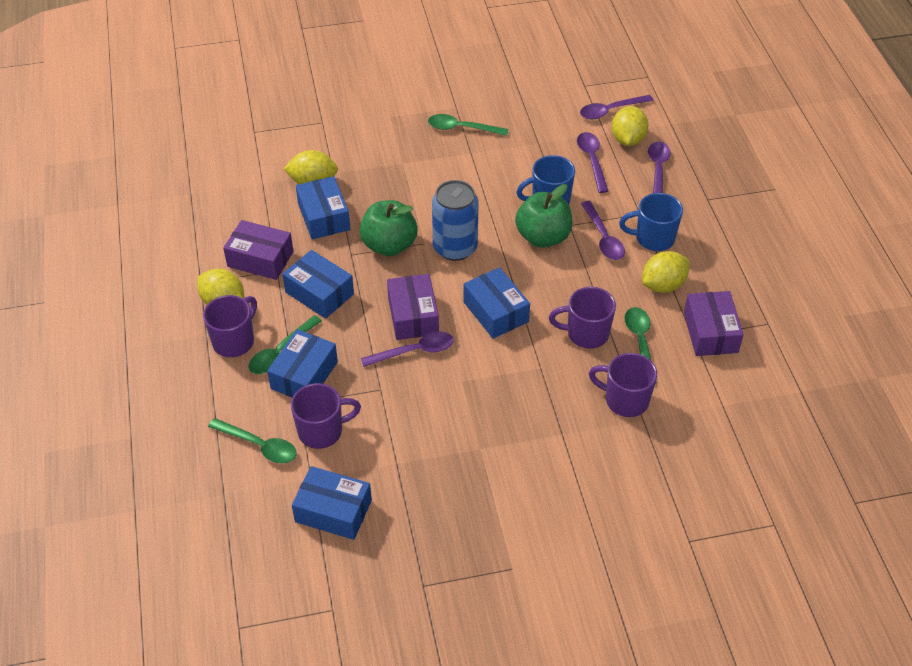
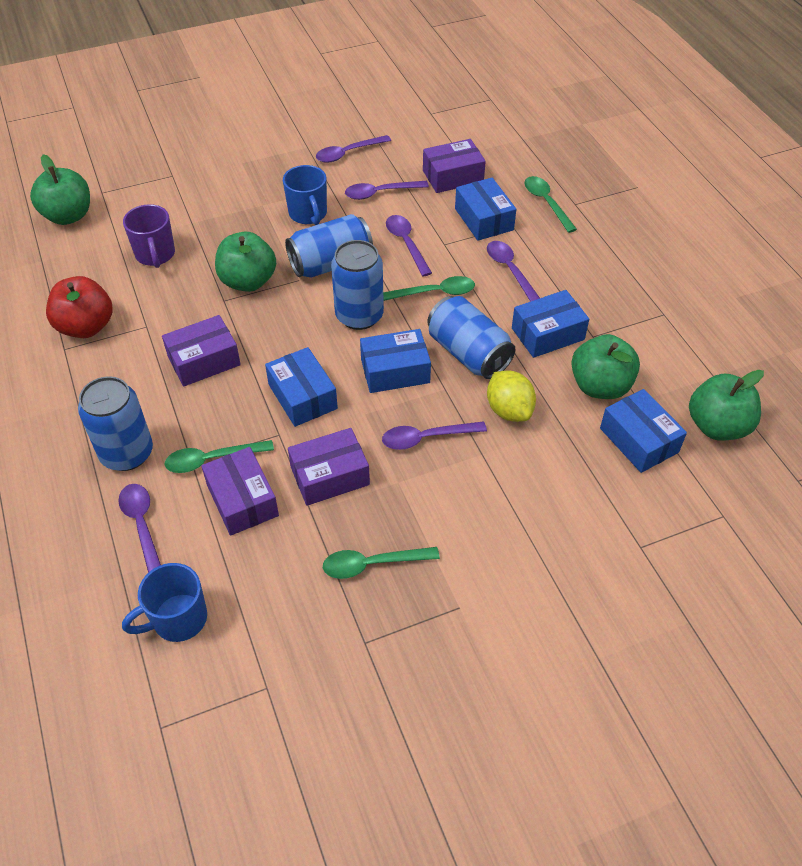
blue can: 1 -> 4
green apple: 2 -> 4
purple box: 3 -> 4
purple mug: 4 -> 1
purple spoon: 5 -> 6
red apple: 0 -> 1
yellow lemon: 4 -> 1

